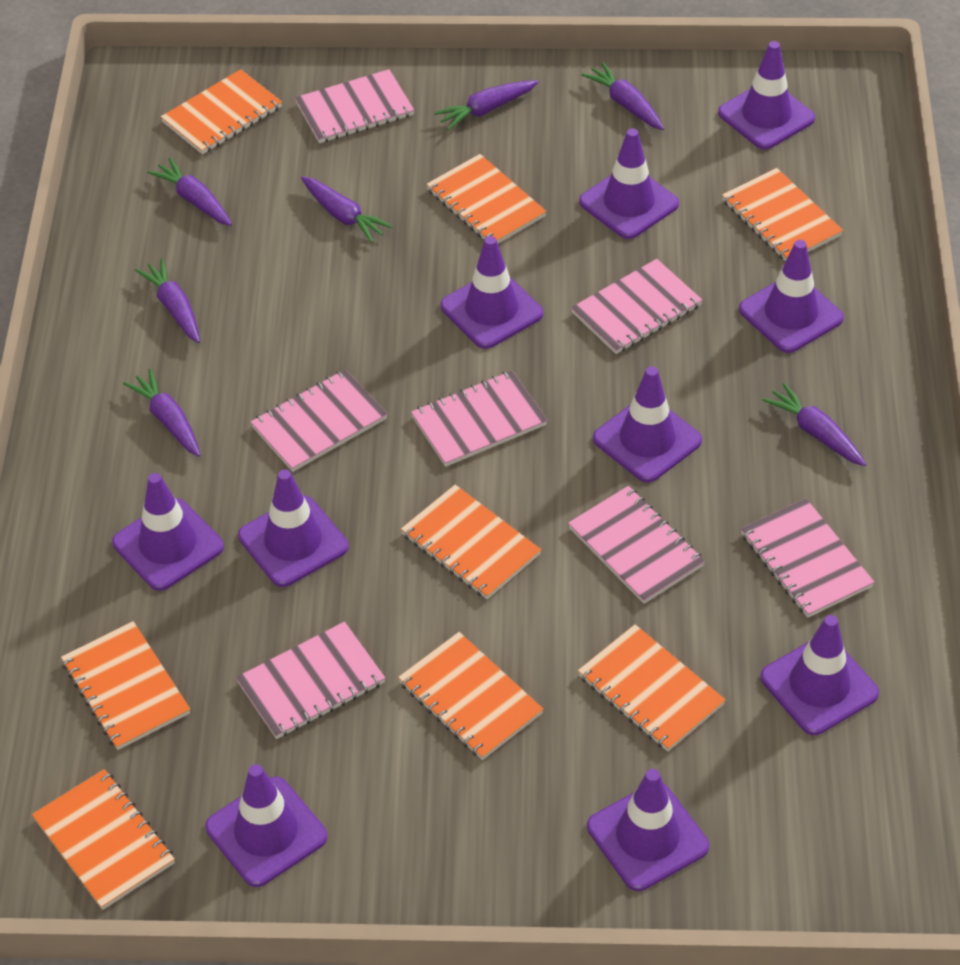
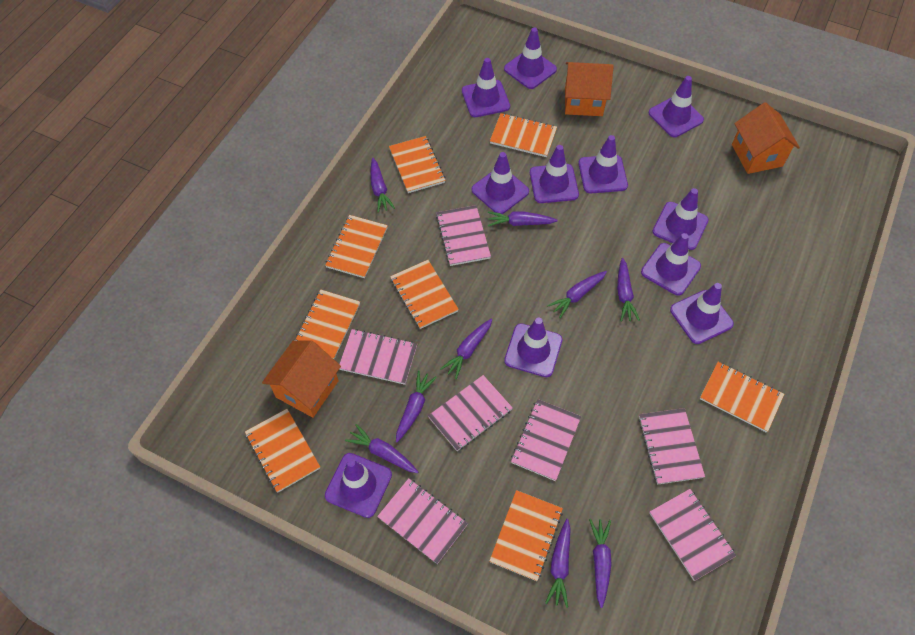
orange house: 0 -> 3
purple carrot: 7 -> 9
purple traffic cone: 10 -> 11

